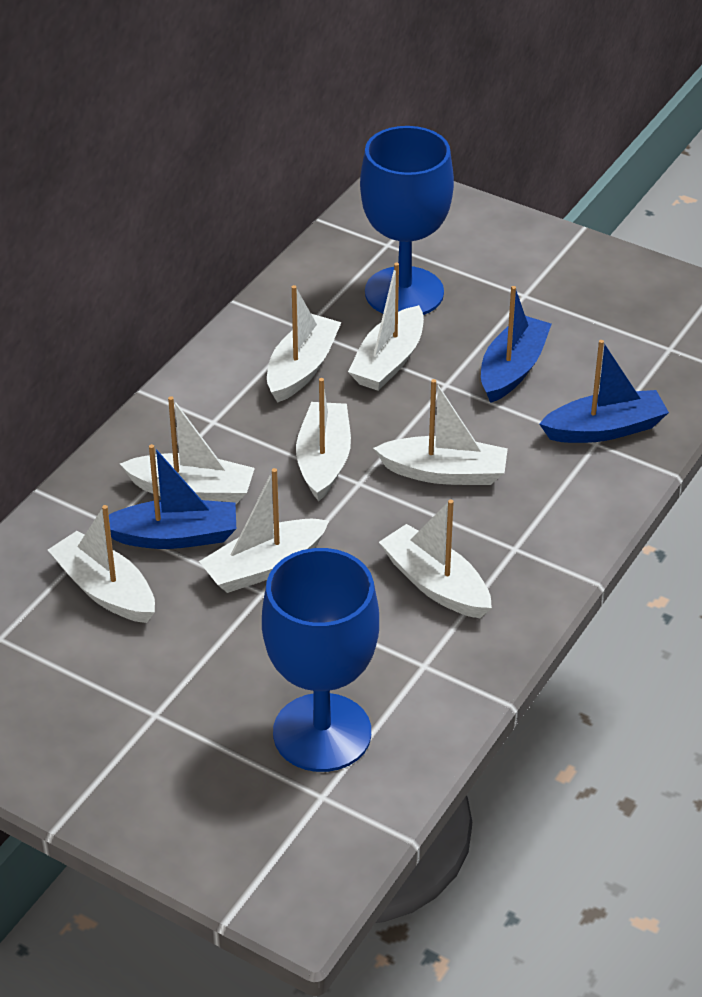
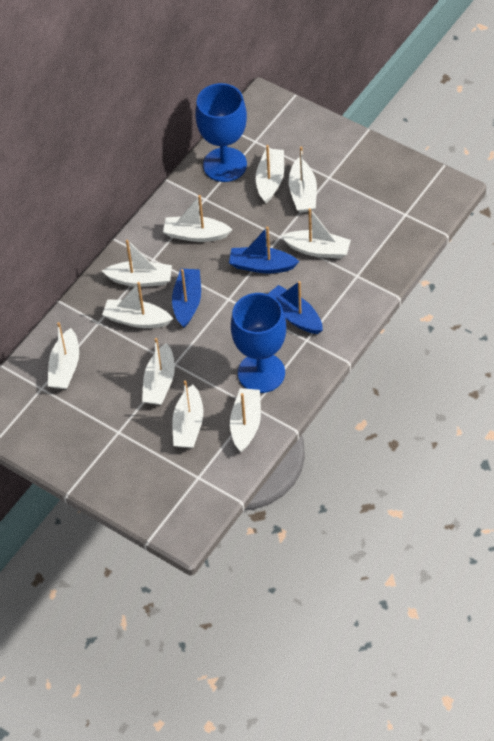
white boat: 8 -> 10

